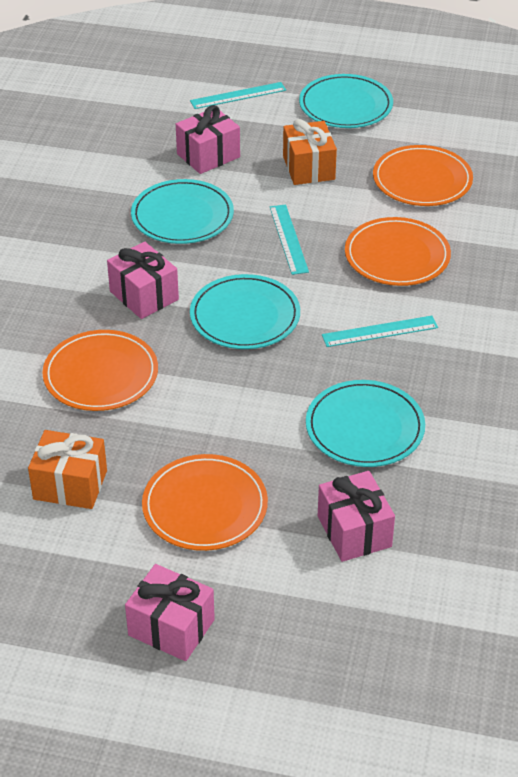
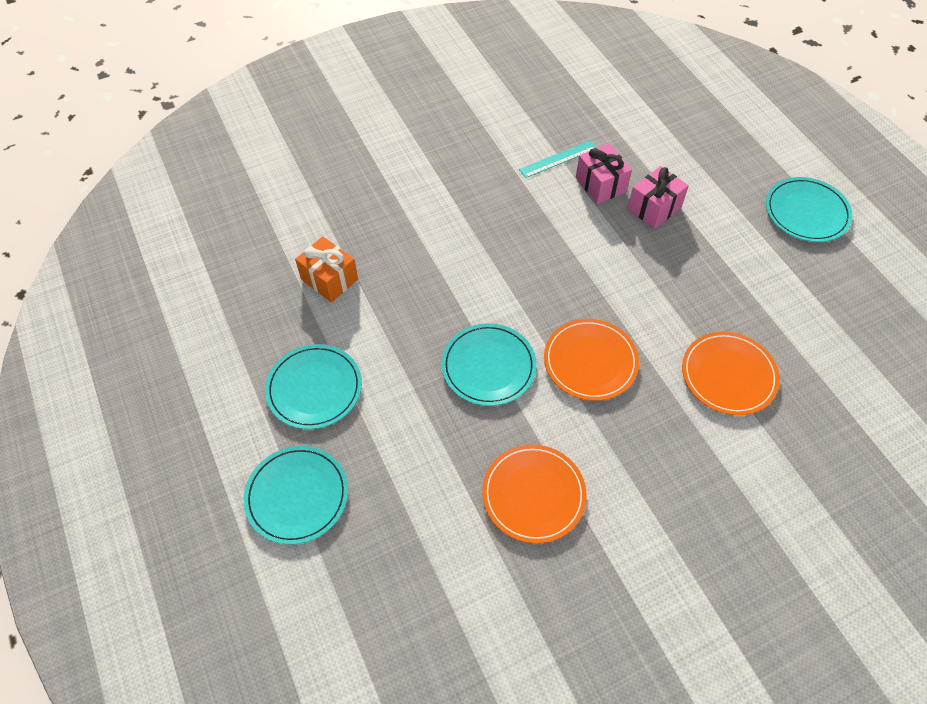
orange gift: 2 -> 1
orange plate: 4 -> 3
pink gift: 4 -> 2
turquoise ruler: 3 -> 1

